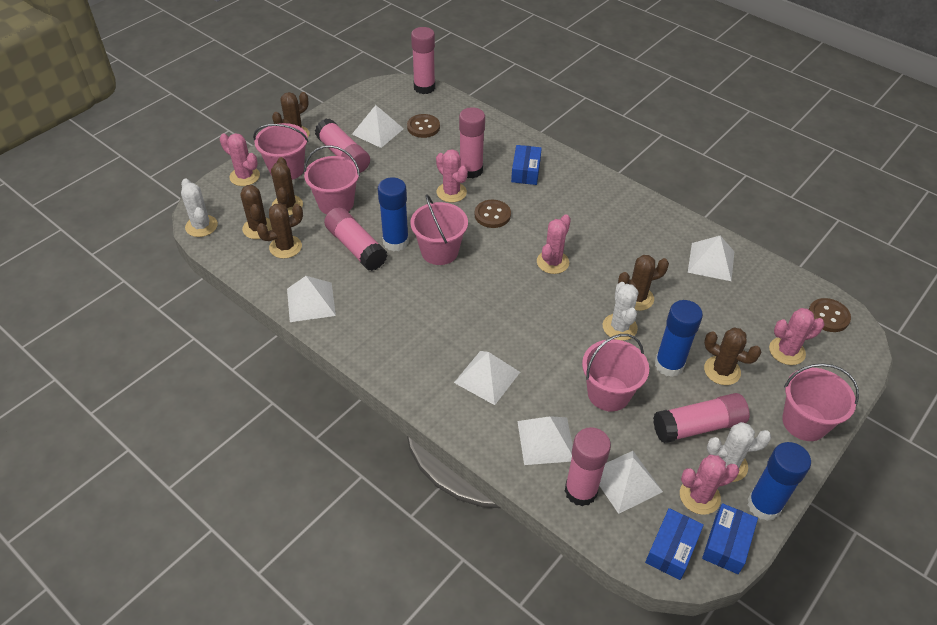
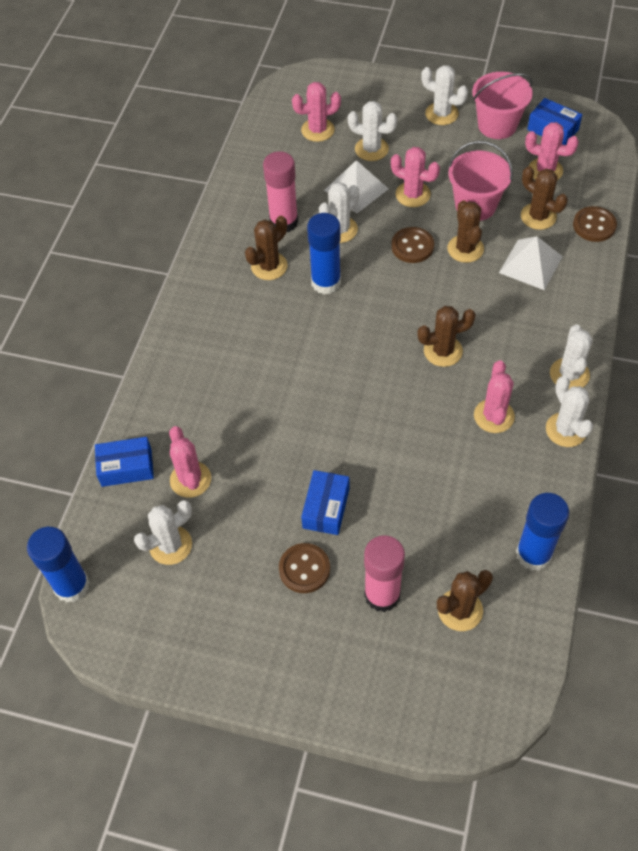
brown cactus: 6 -> 5
pink bucket: 5 -> 2
pink glue stick: 6 -> 2
white cactus: 3 -> 6
white pyramid: 6 -> 2

